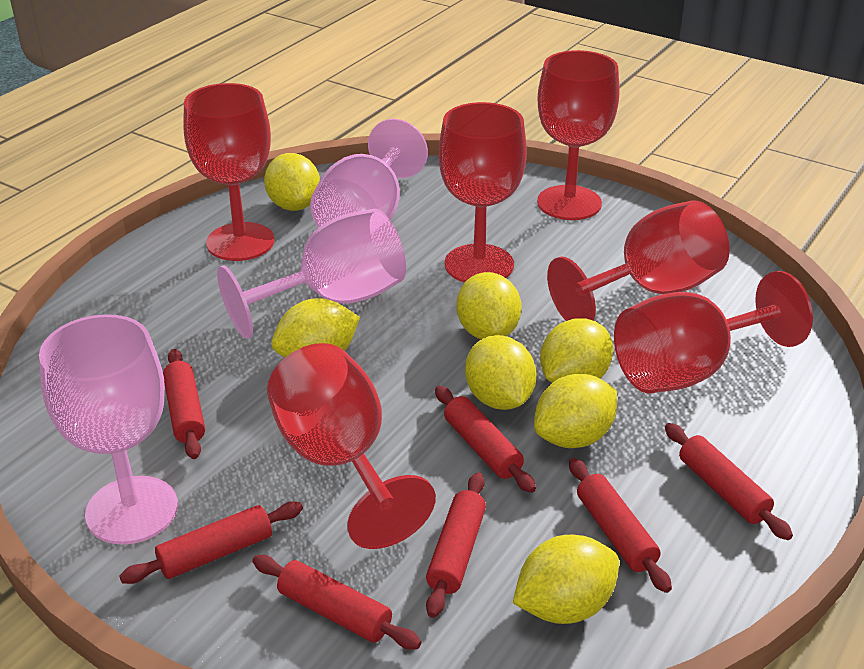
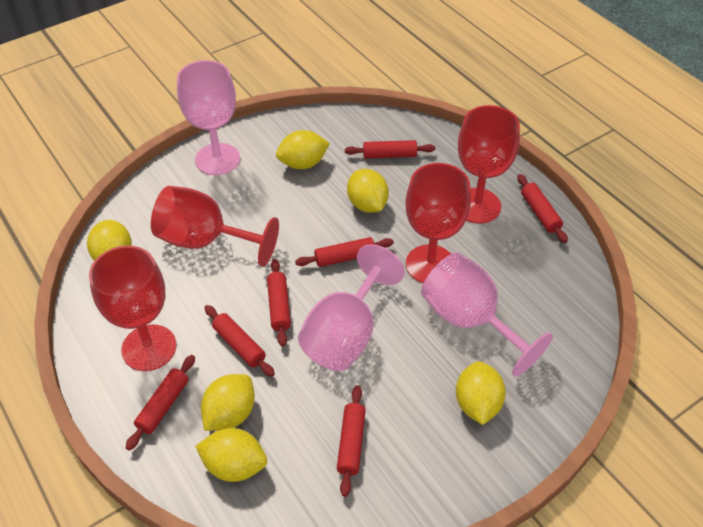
red goblet: 6 -> 4
yellow lemon: 7 -> 6

